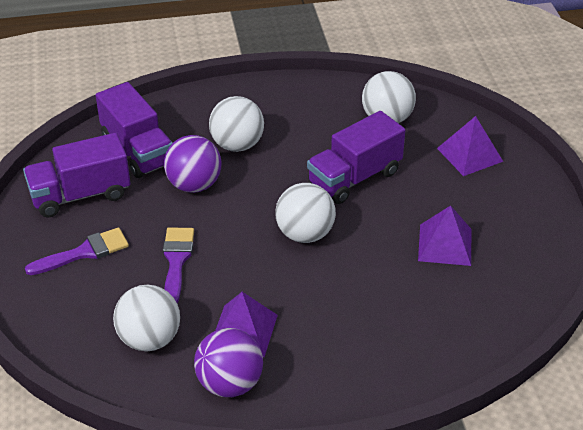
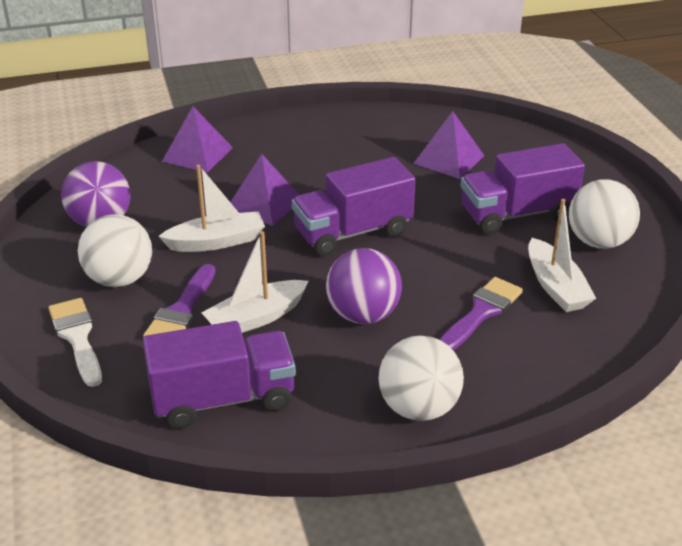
white ball: 4 -> 3
white boat: 0 -> 3
white brush: 0 -> 1

